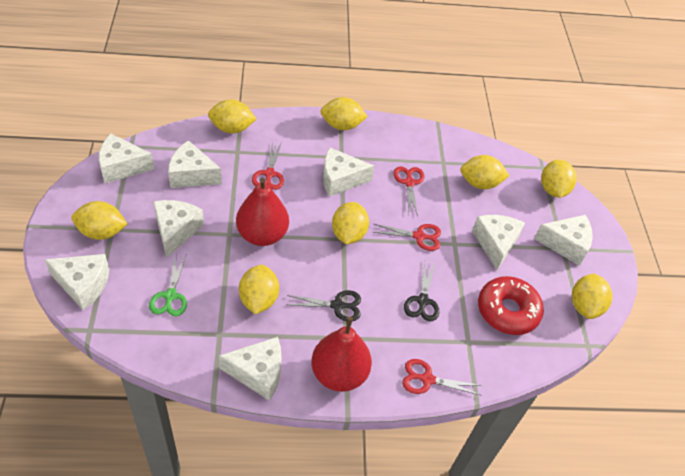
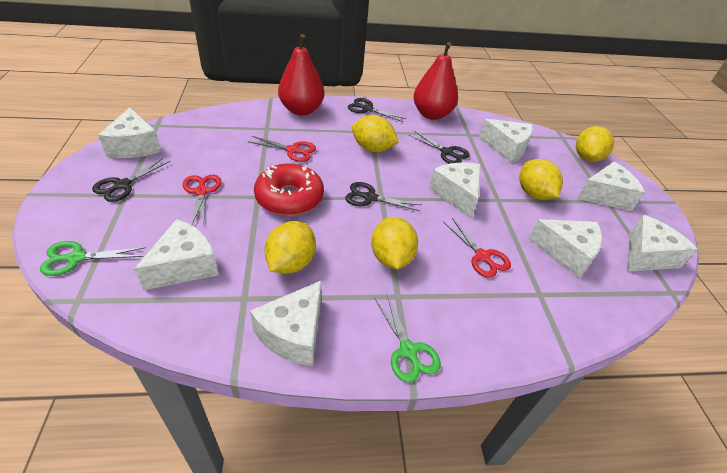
black scissors: 2 -> 4
green scissors: 1 -> 2
red scissors: 4 -> 3
yellow lemon: 8 -> 5

